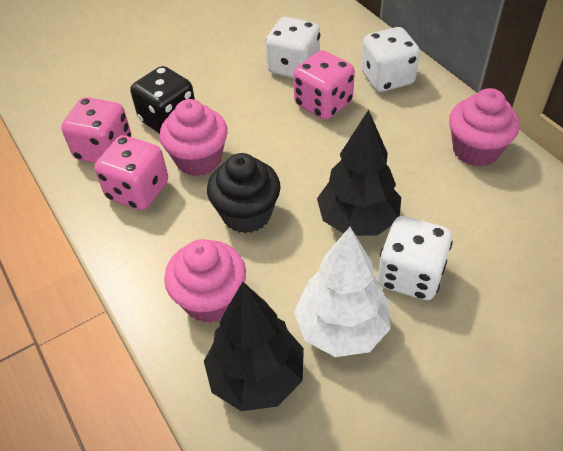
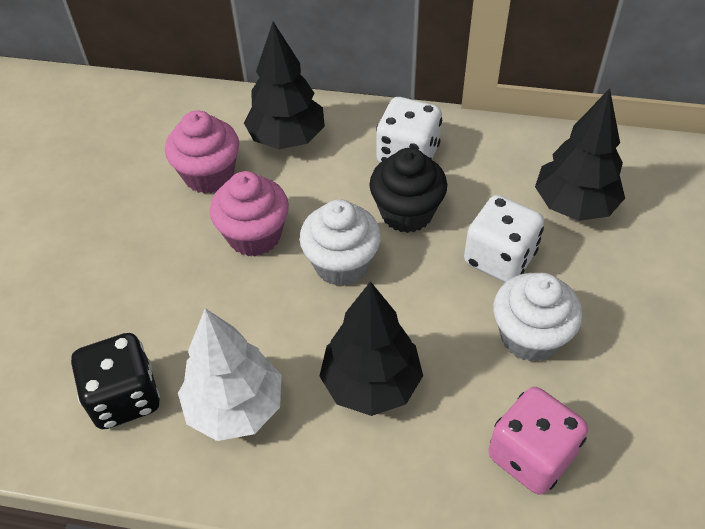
black tree: 2 -> 3
pink cupcake: 3 -> 2
pink dice: 3 -> 1
white cupcake: 0 -> 2
white dice: 3 -> 2

